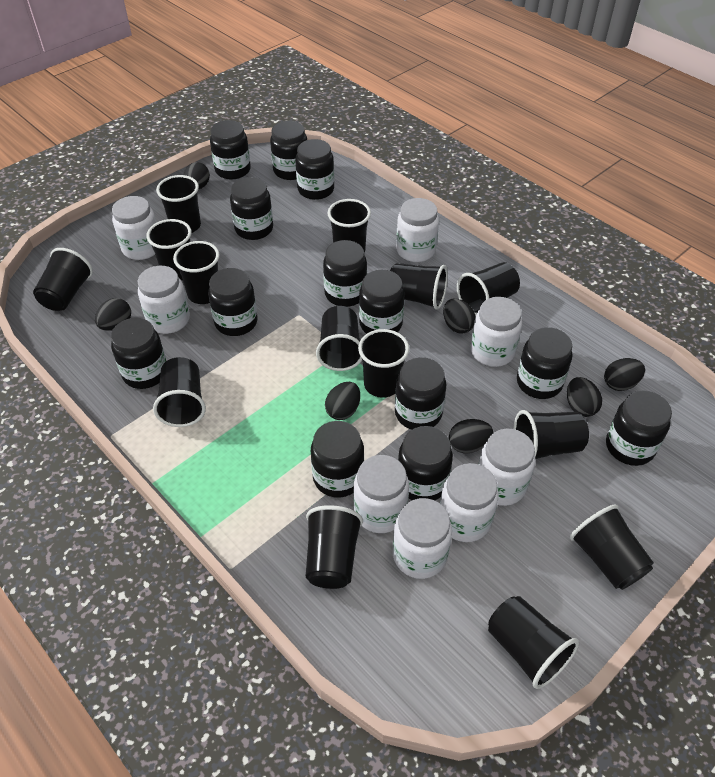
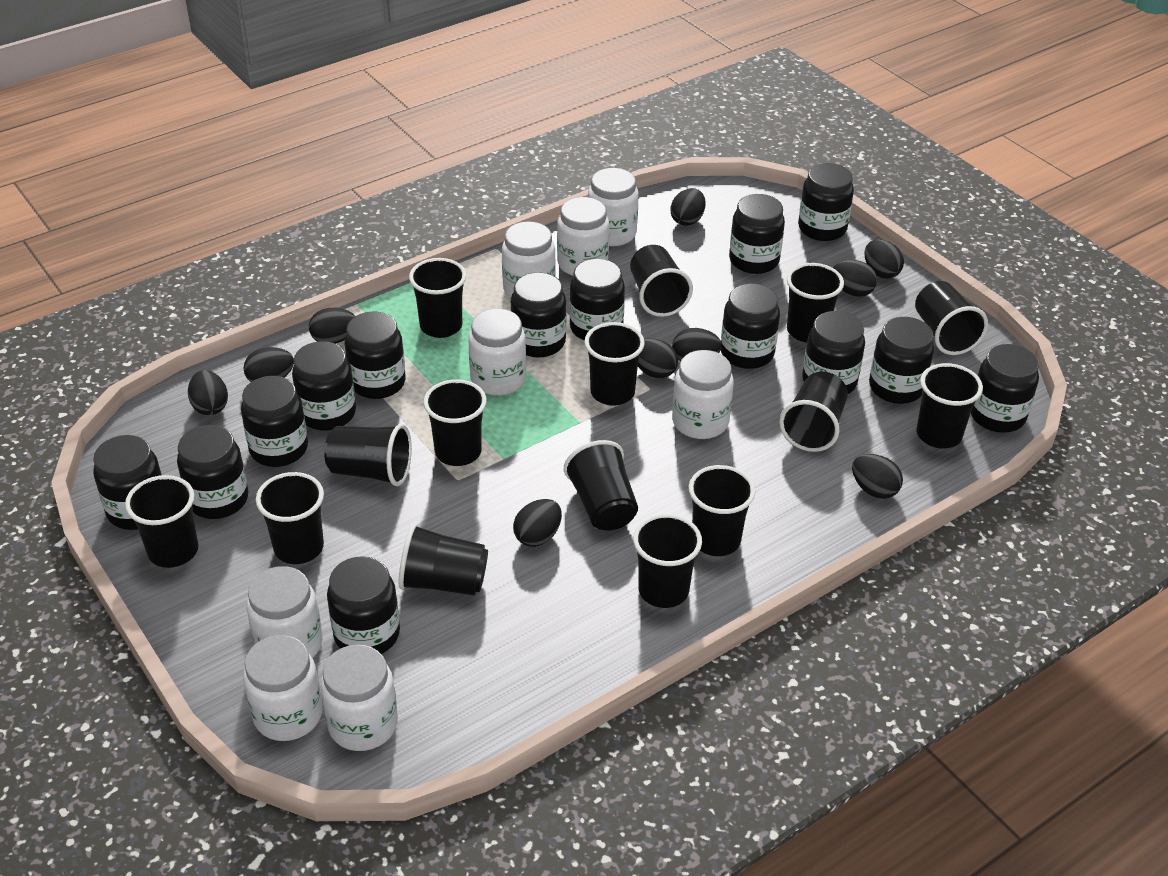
black cup: 14 -> 15
black egg: 7 -> 10
black jar: 13 -> 14

